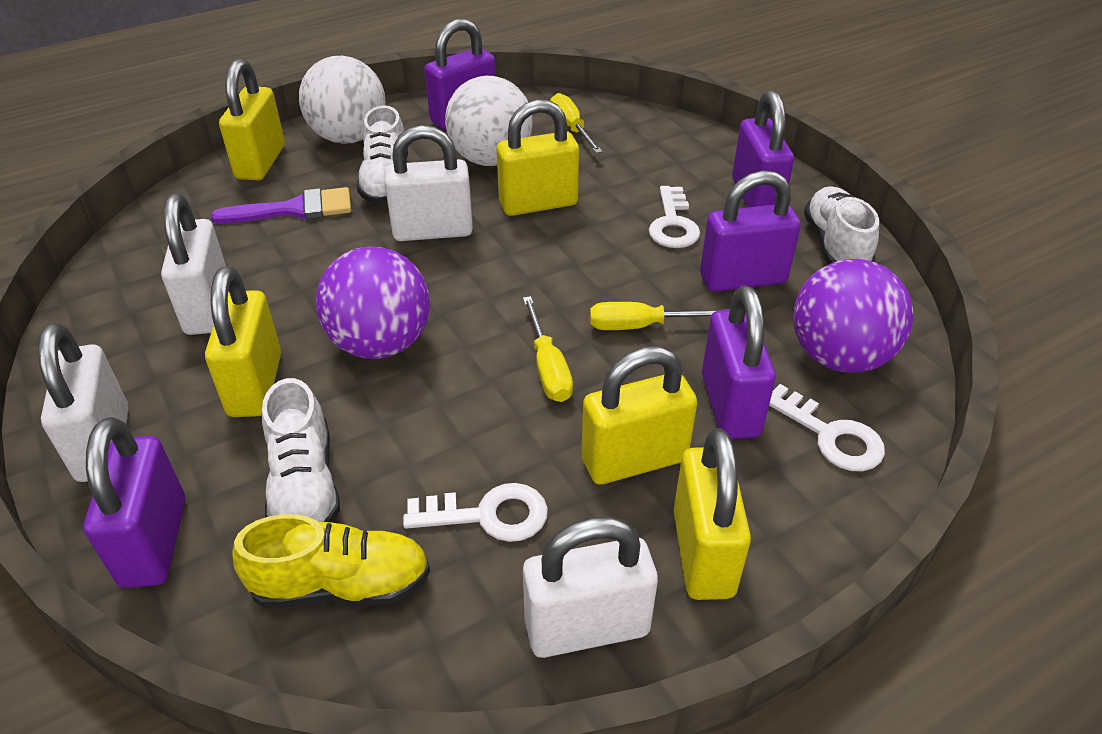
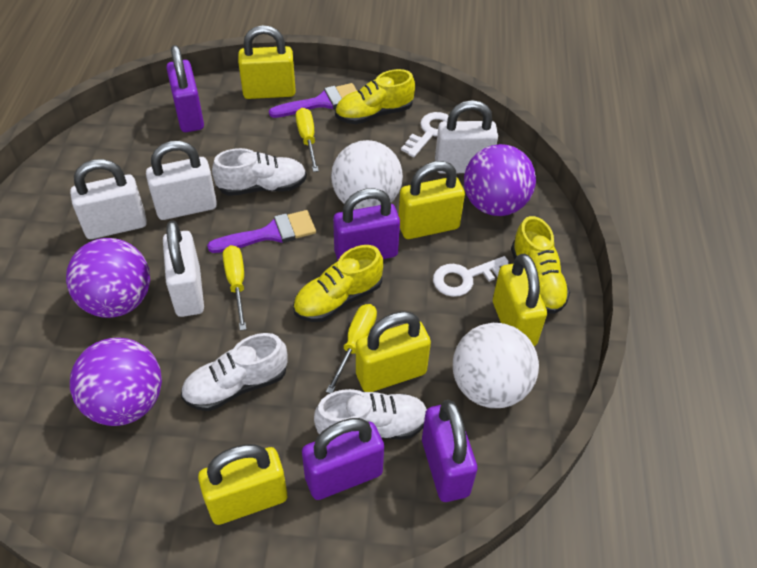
purple ball: 2 -> 3
purple brush: 1 -> 2
purple padlock: 5 -> 4
white key: 3 -> 2
yellow shoe: 1 -> 3

